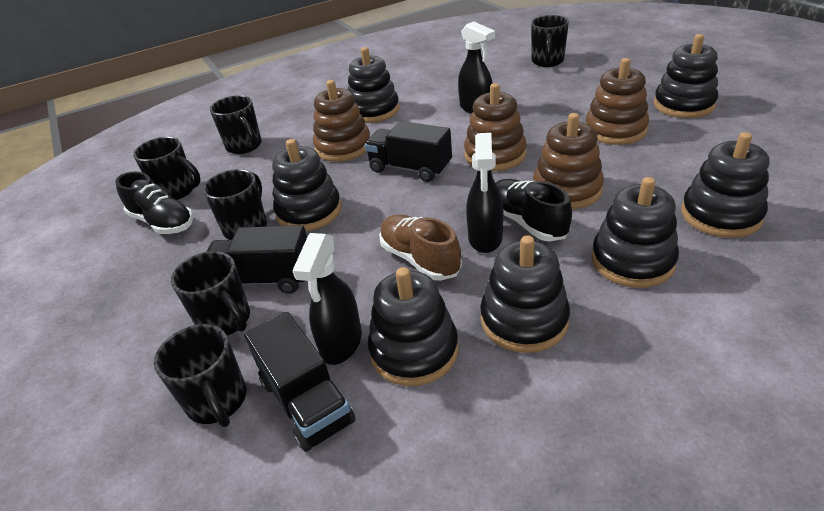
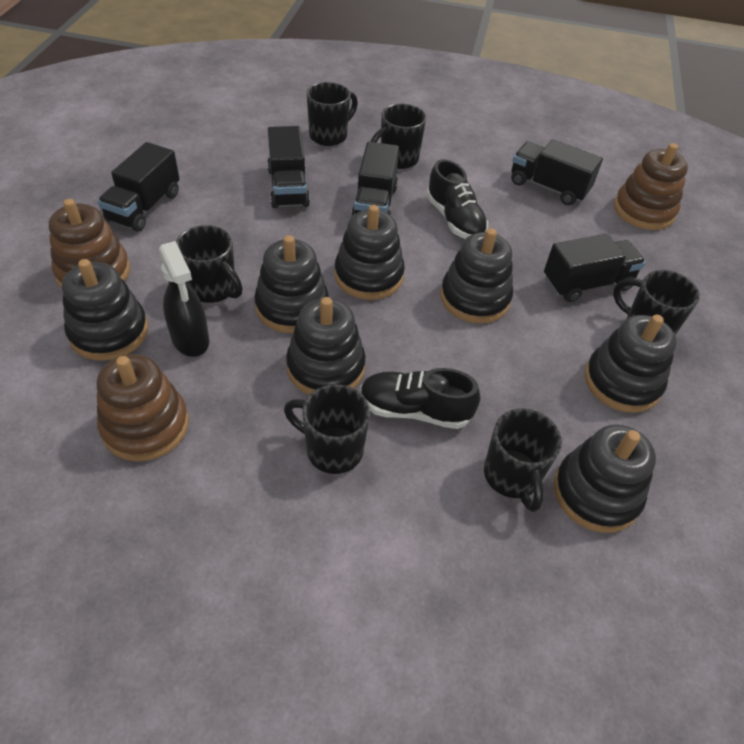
black spray bottle: 3 -> 1
black truck: 3 -> 5
brown shoe: 1 -> 0
brown stacking toy: 4 -> 3

